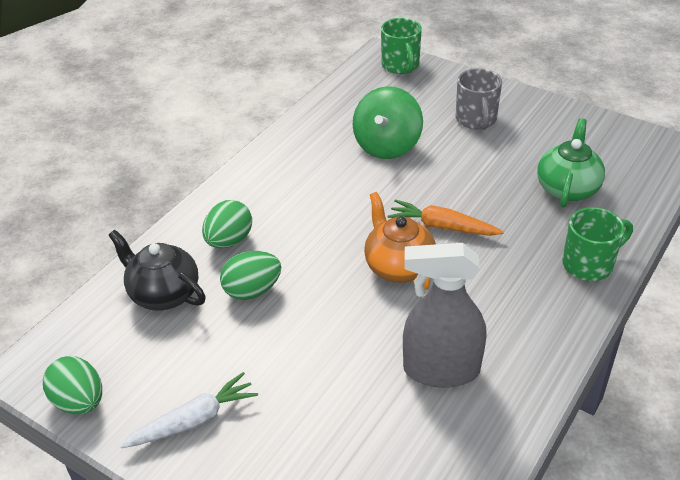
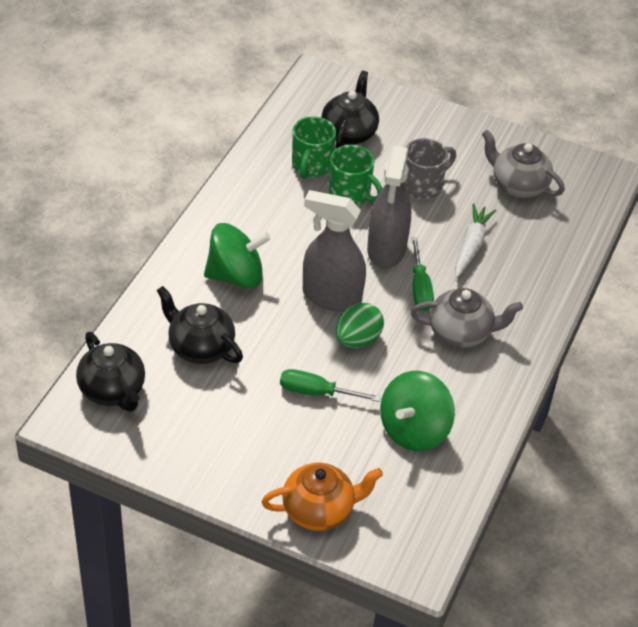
black teapot: 1 -> 3
green egg: 3 -> 1
green screwdriver: 0 -> 2
green spinning top: 1 -> 2
green teapot: 1 -> 0
grey spray bottle: 1 -> 2
grey teapot: 0 -> 2
orange carrot: 1 -> 0

